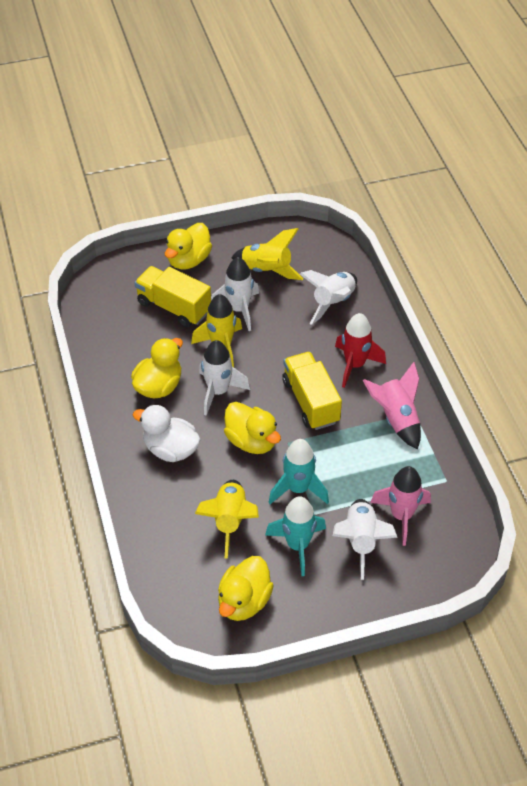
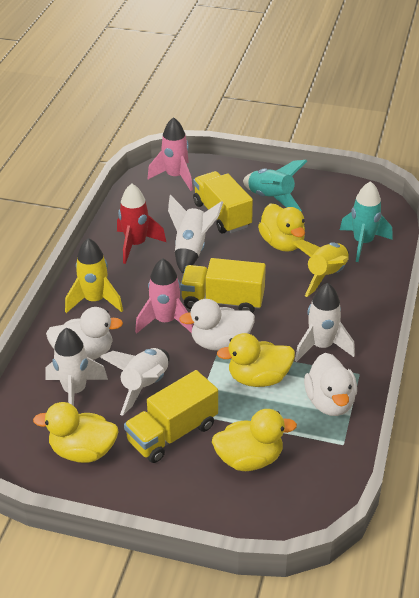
white duck: 1 -> 3
yellow rocket: 3 -> 2
yellow truck: 2 -> 3

